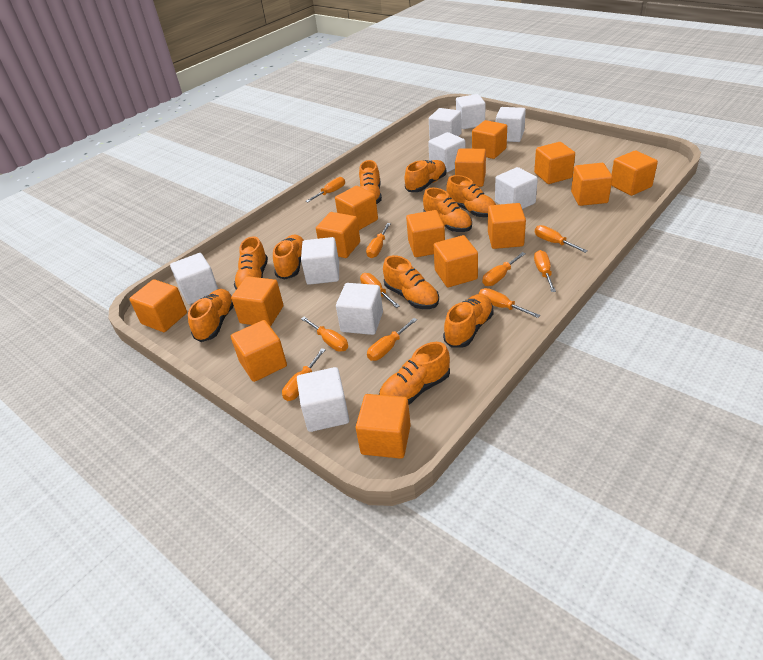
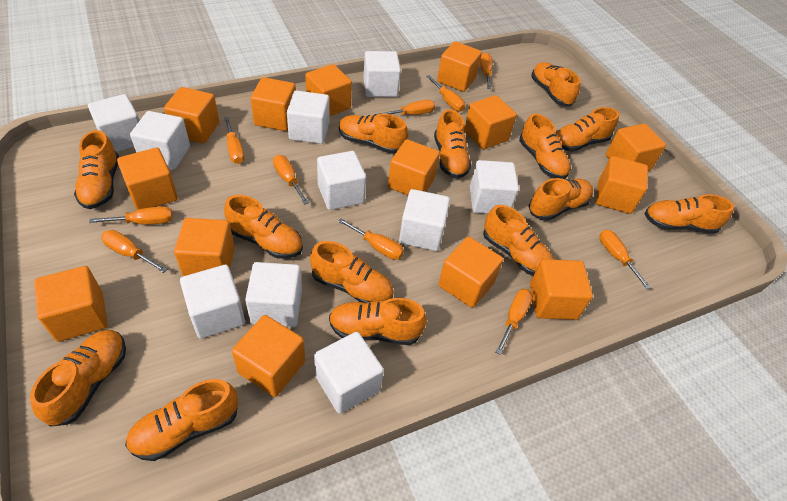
orange shoe: 10 -> 14
white cube: 9 -> 10

